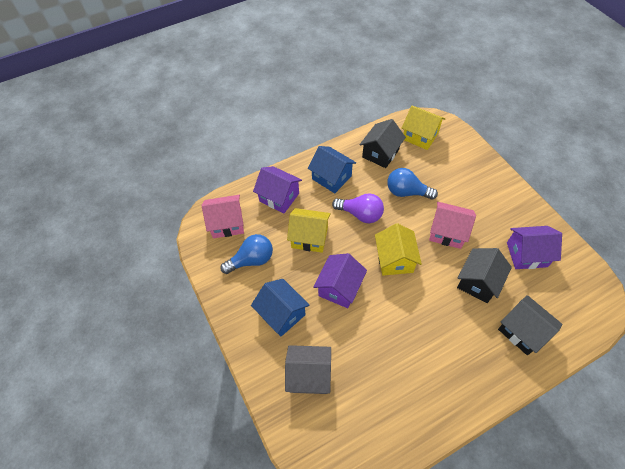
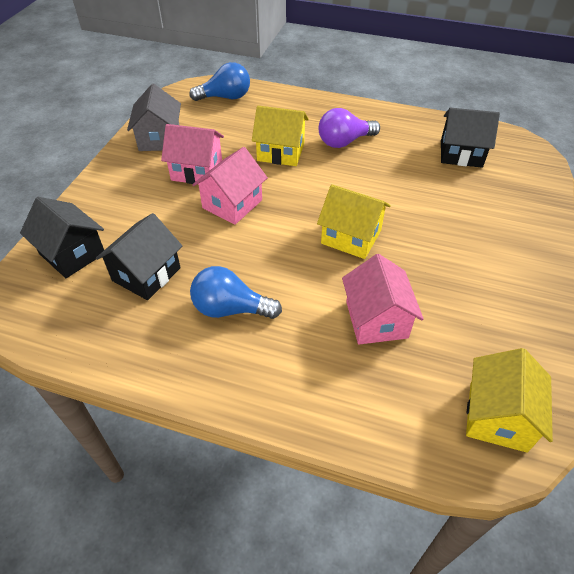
blue house: 2 -> 0
pink house: 2 -> 3
purple house: 3 -> 0

